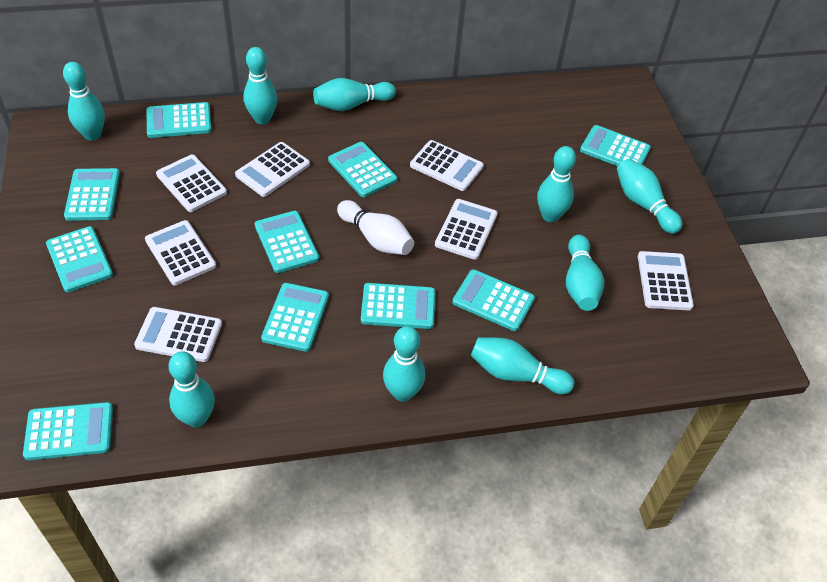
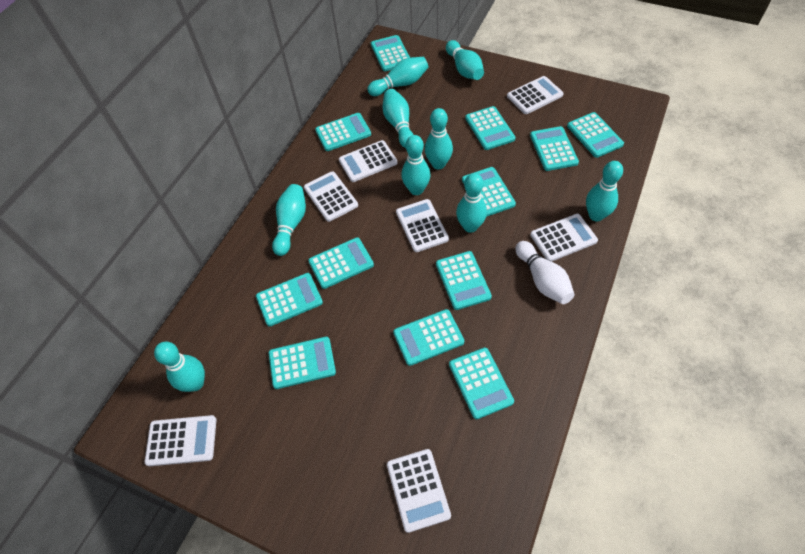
turquoise calculator: 10 -> 12

